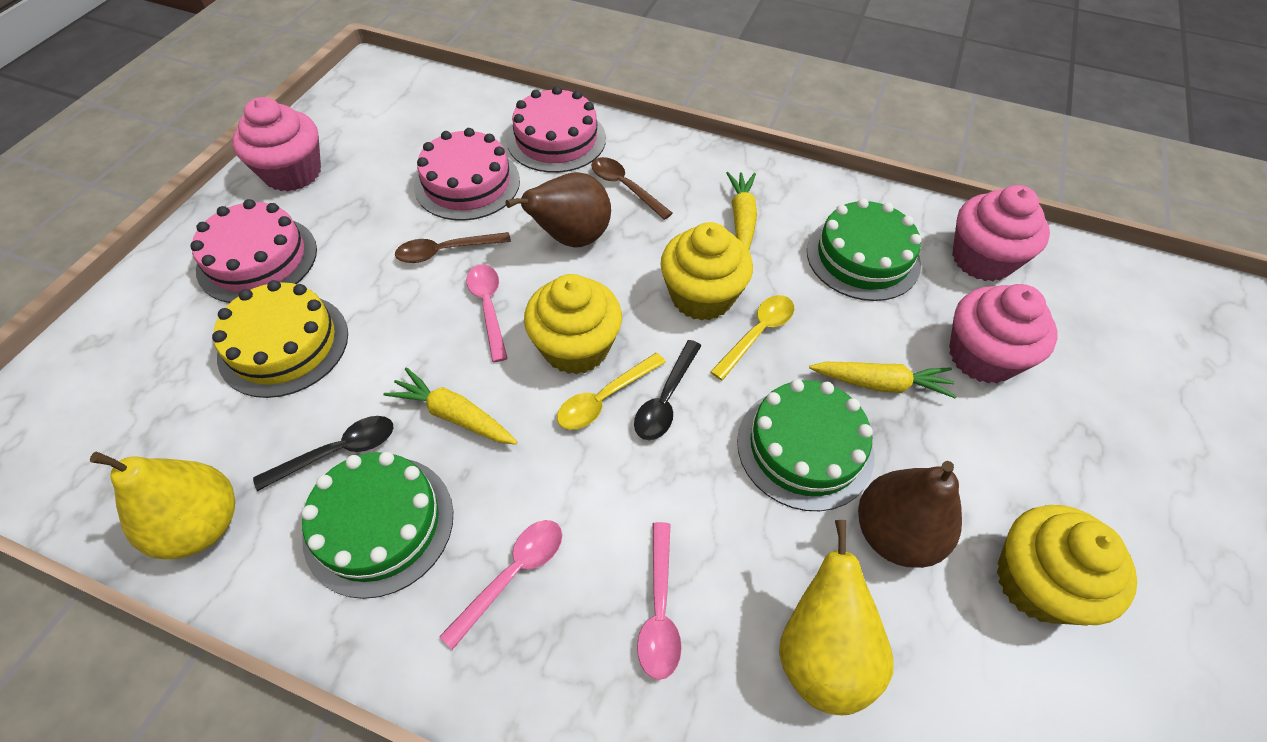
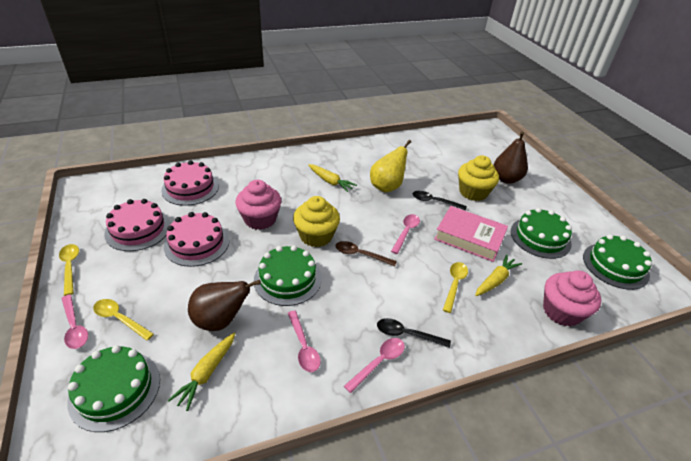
brown spoon: 2 -> 1
green cake: 3 -> 4
pink book: 0 -> 1
pink cupcake: 3 -> 2
pink spoon: 3 -> 4
yellow cake: 1 -> 0
yellow cupcake: 3 -> 2
yellow pear: 2 -> 1
yellow spoon: 2 -> 3

